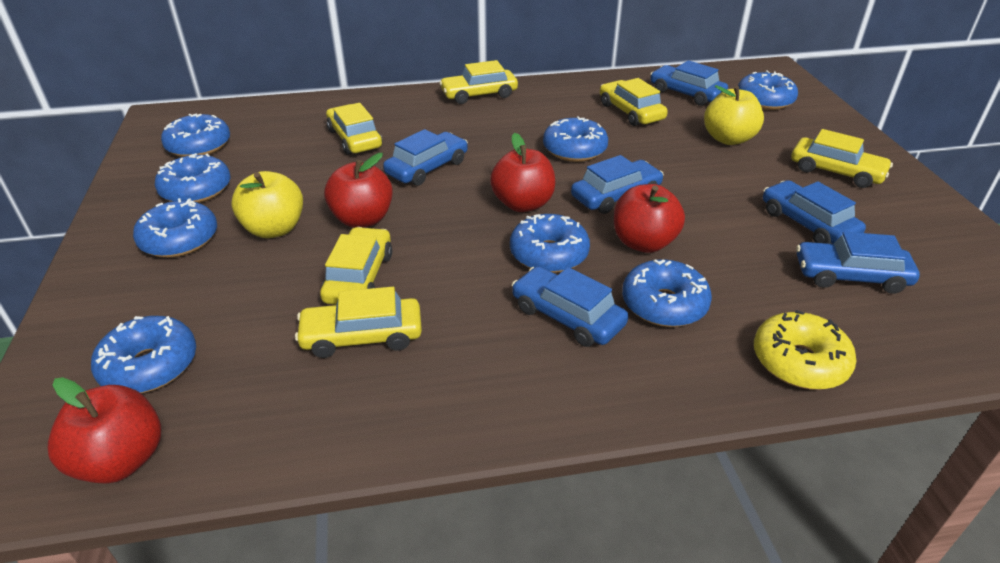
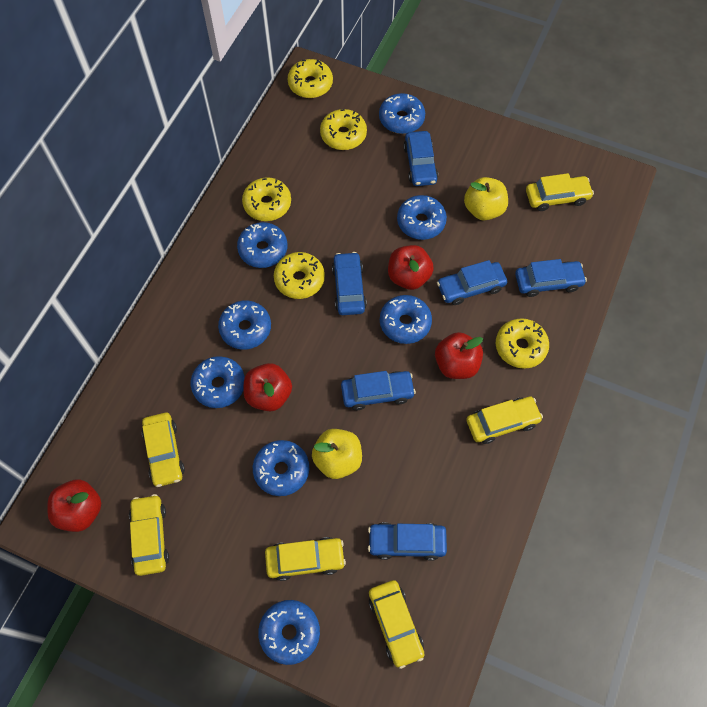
yellow donut: 1 -> 5

